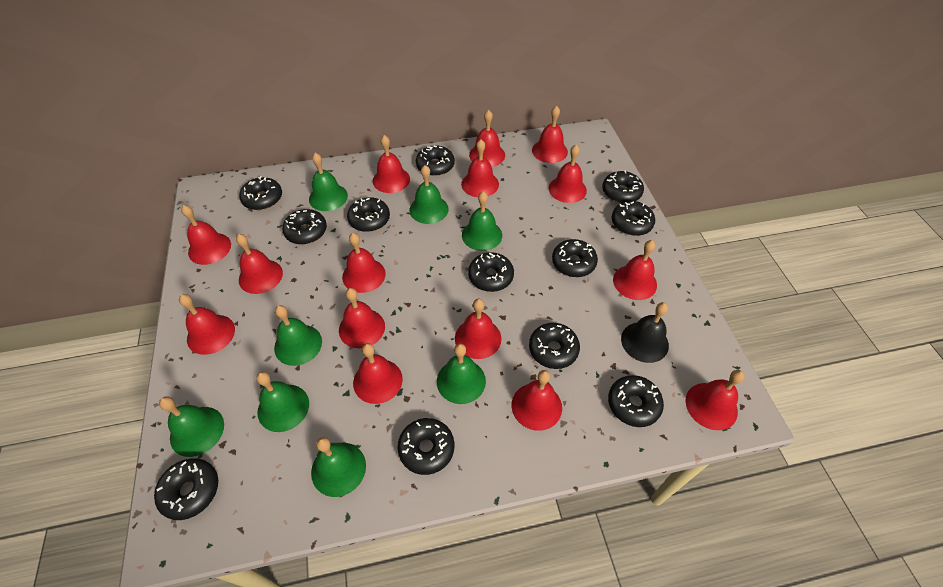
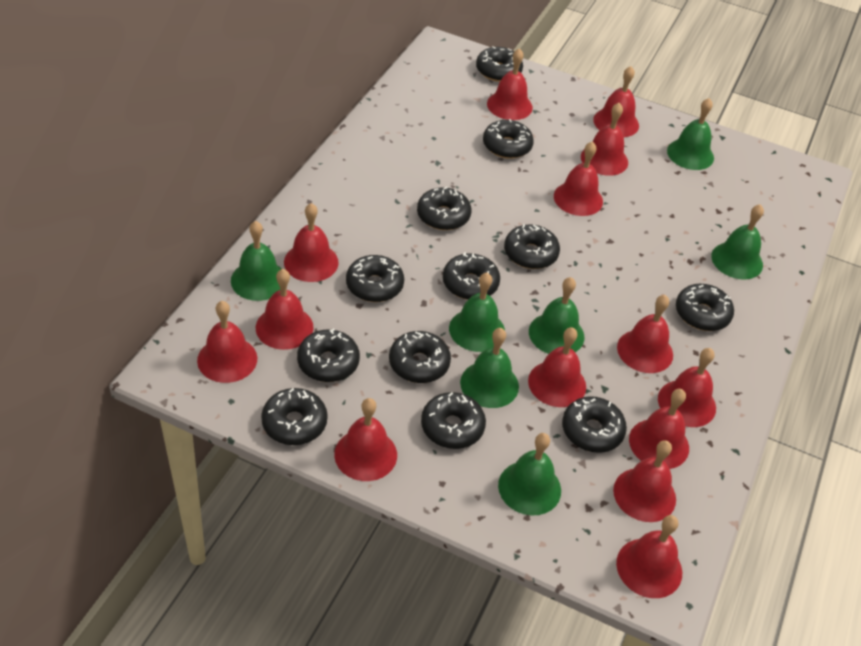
black bell: 1 -> 0
green bell: 8 -> 7
red bell: 15 -> 14

